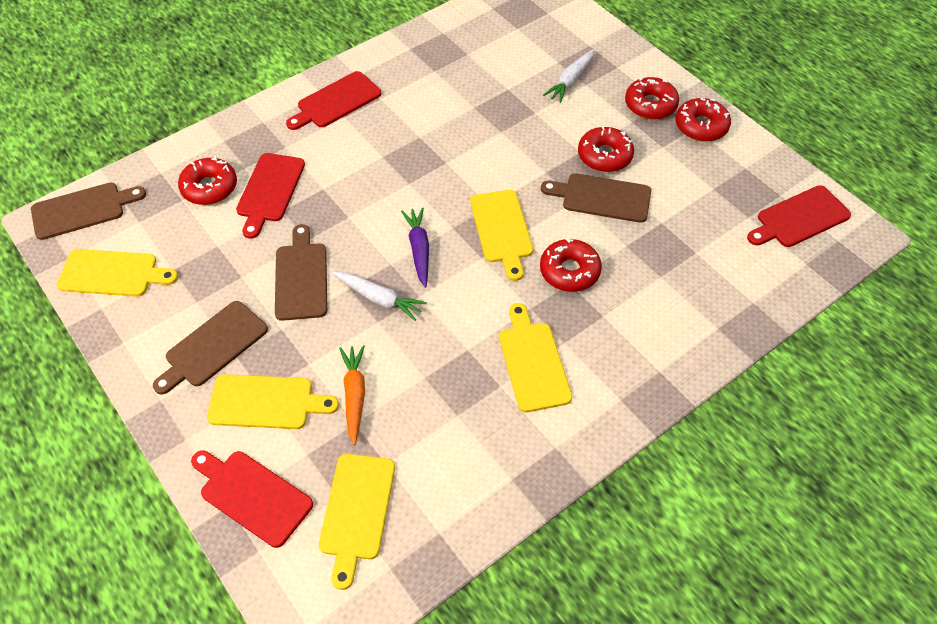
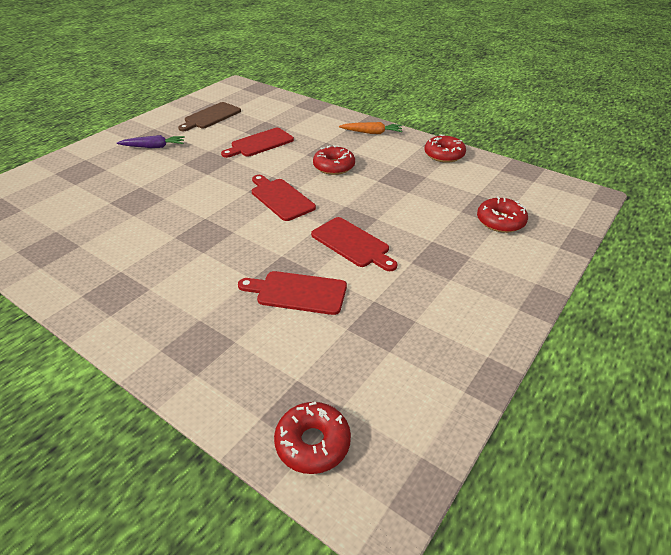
brown cutting board: 4 -> 1
red donut: 5 -> 4
white carrot: 2 -> 0
yellow cutting board: 5 -> 0

